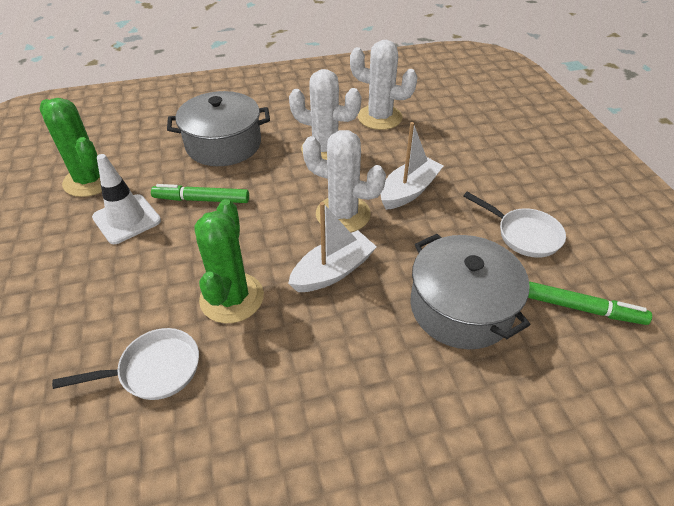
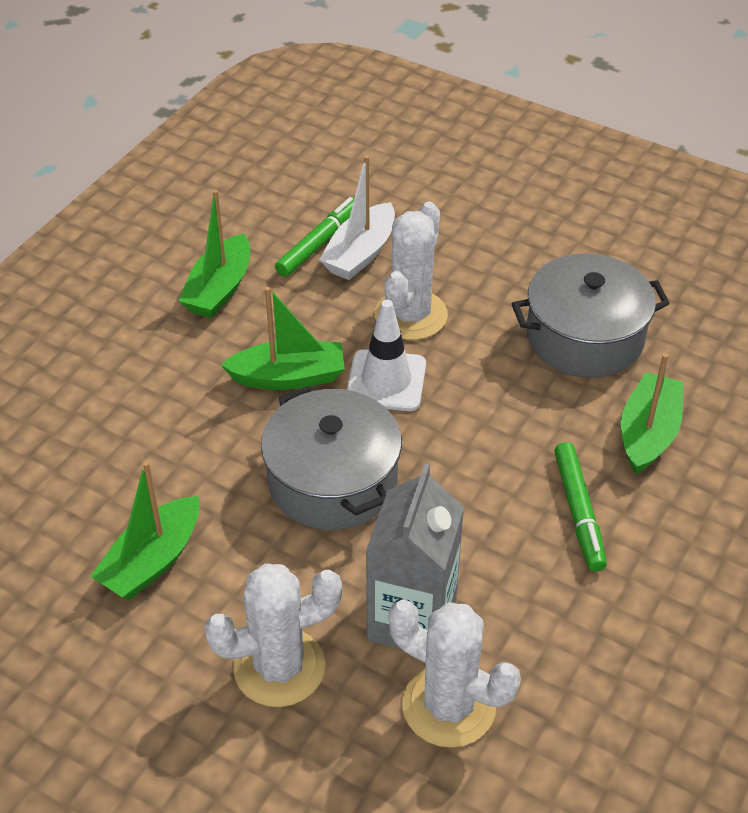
green boat: 0 -> 4
green cactus: 2 -> 0
grey carton: 0 -> 1
white boat: 2 -> 1
white pan: 2 -> 0

